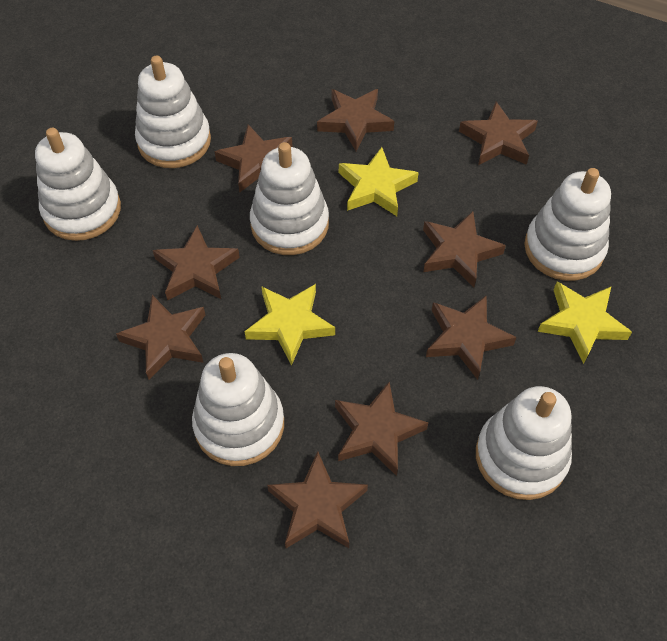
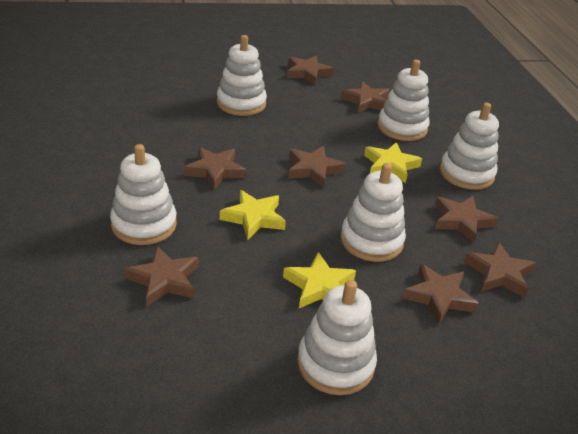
brown star: 9 -> 8

